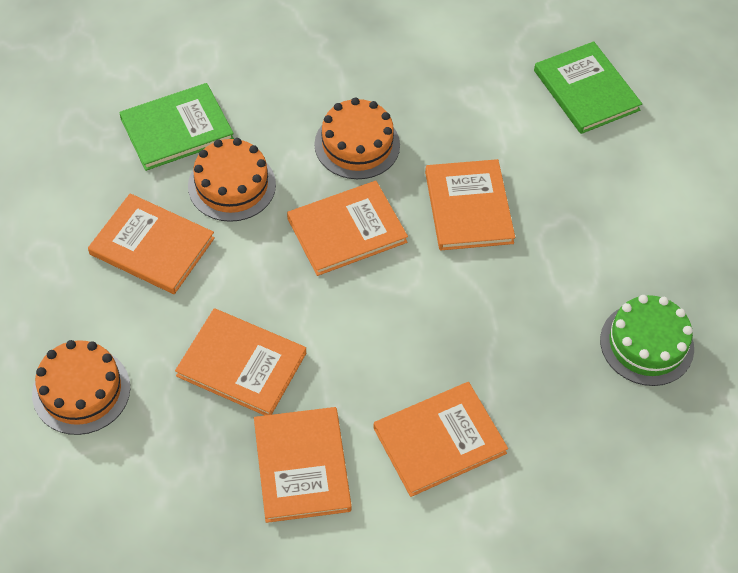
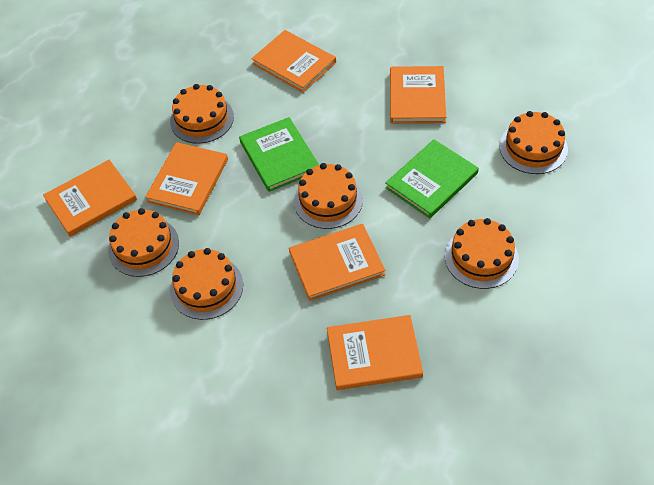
green cake: 1 -> 0
orange cake: 3 -> 6

